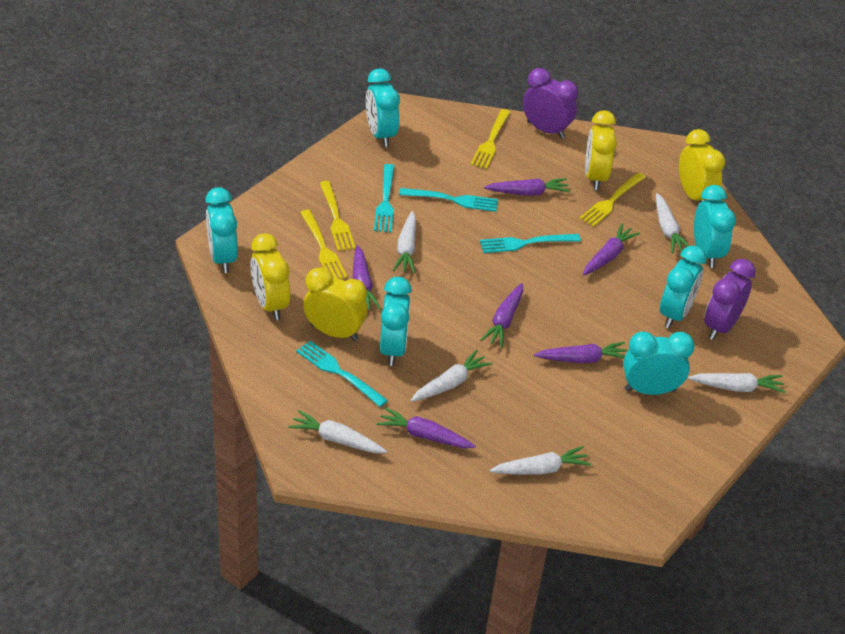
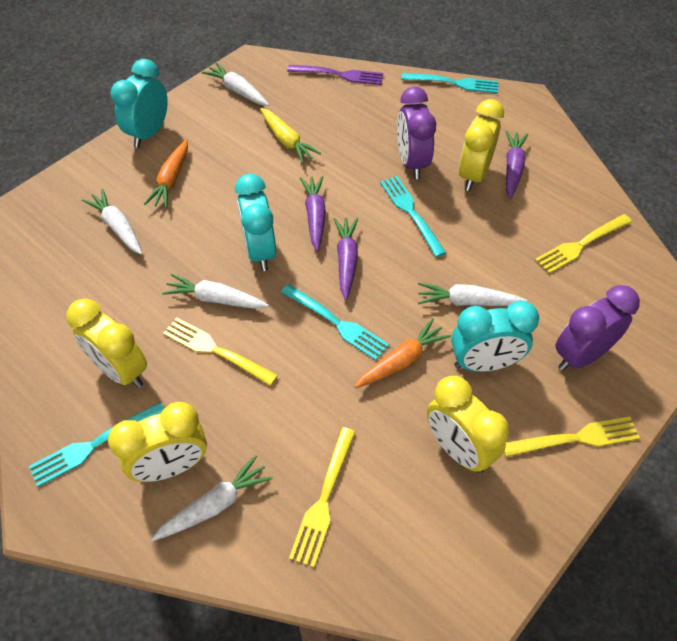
orange carrot: 0 -> 2
purple carrot: 6 -> 3
purple fork: 0 -> 1
turquoise clock: 6 -> 3
white carrot: 6 -> 5
yellow carrot: 0 -> 1

